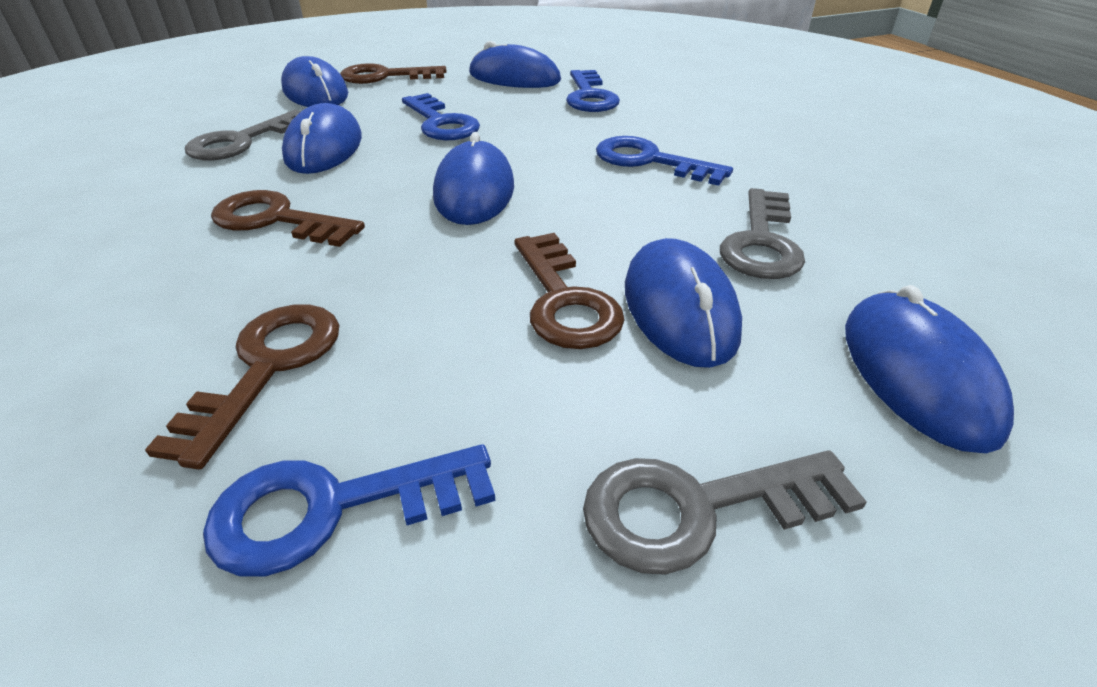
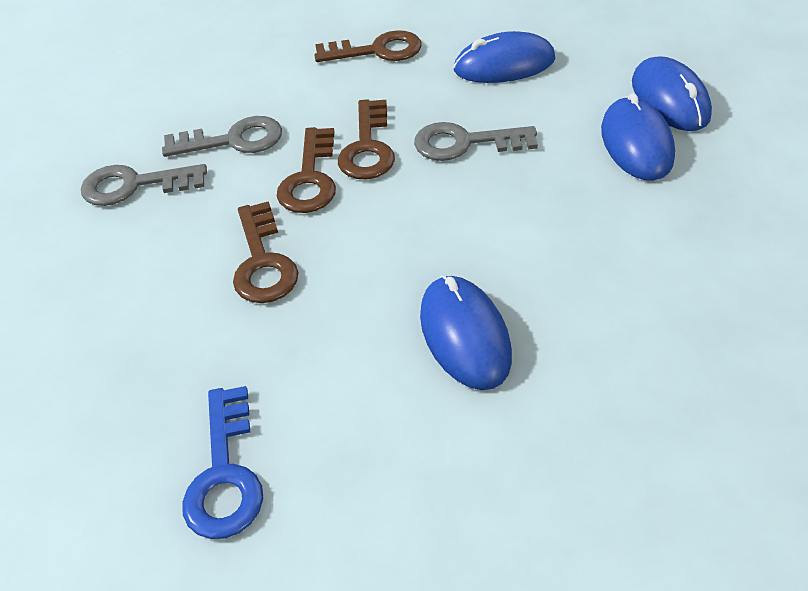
blue key: 4 -> 1
blue mouse: 6 -> 4

